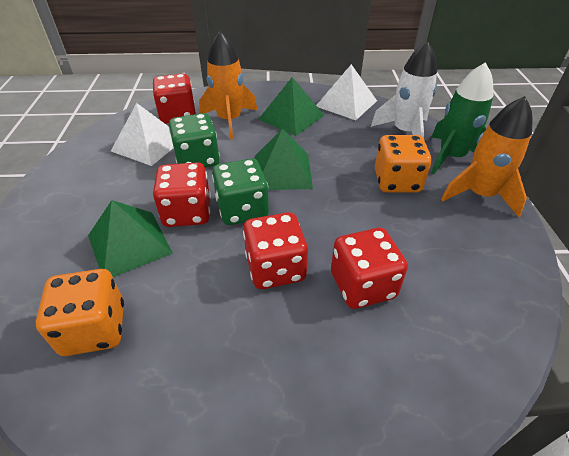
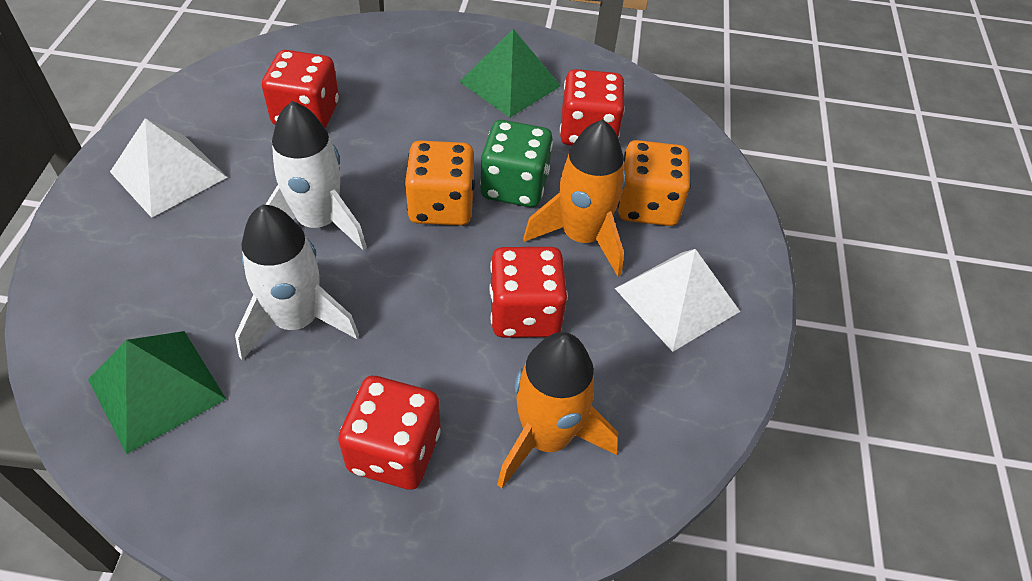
green dice: 2 -> 1
green pyramid: 3 -> 2
green rocket: 1 -> 0
white rocket: 1 -> 2

